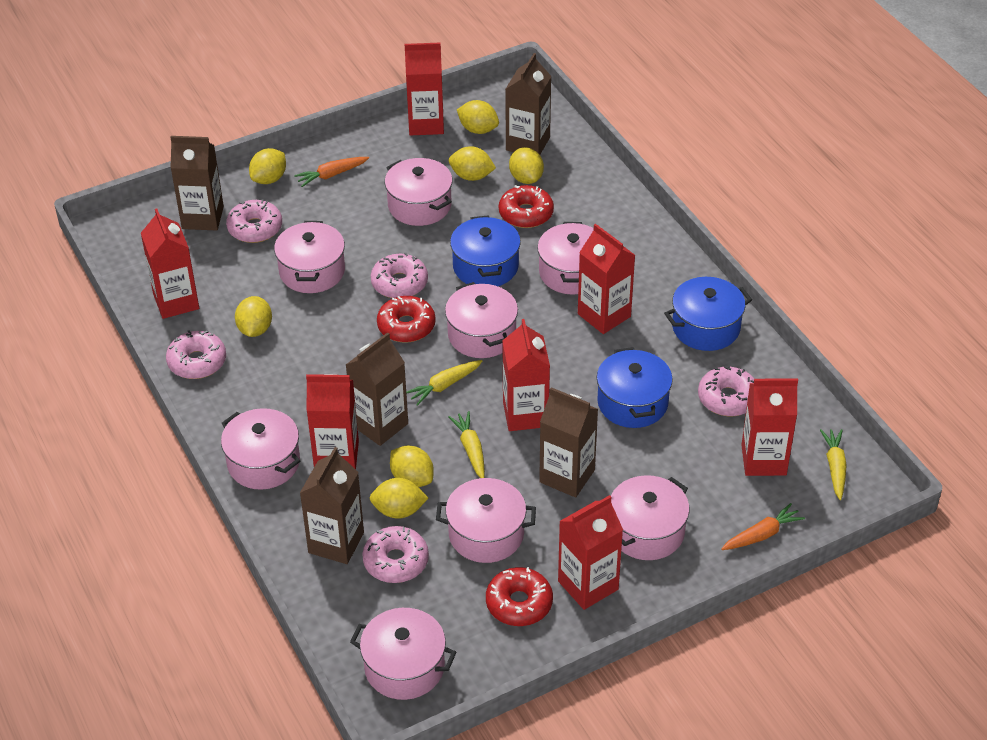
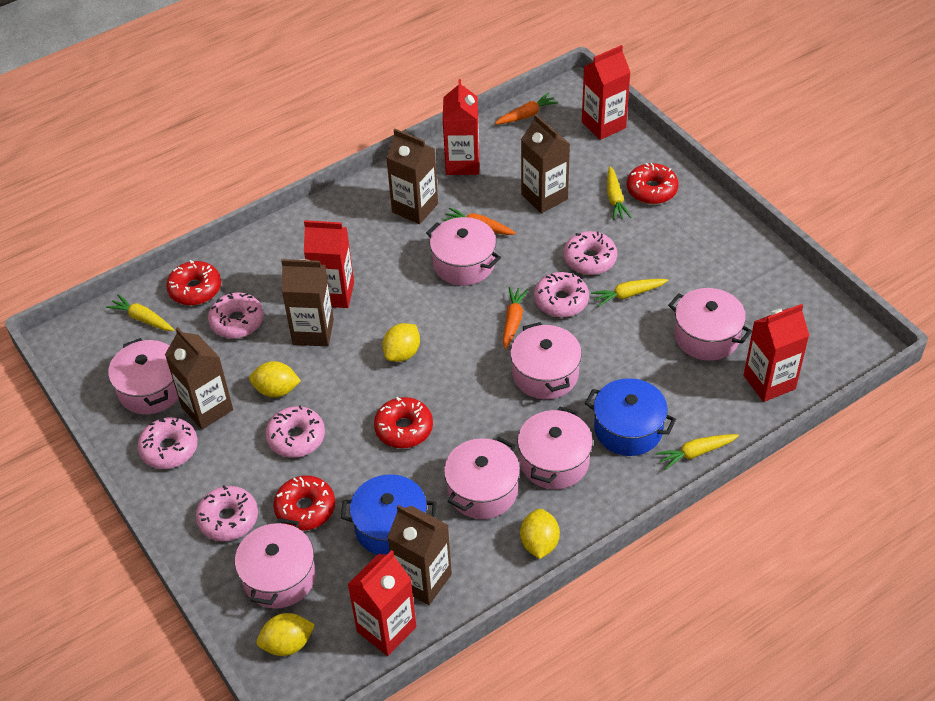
blue pot: 3 -> 2
orange carrot: 2 -> 3
pink donut: 5 -> 6
pink pot: 8 -> 7
red carton: 7 -> 5
red donut: 3 -> 4
yellow carrot: 3 -> 4
yellow lemon: 7 -> 4

